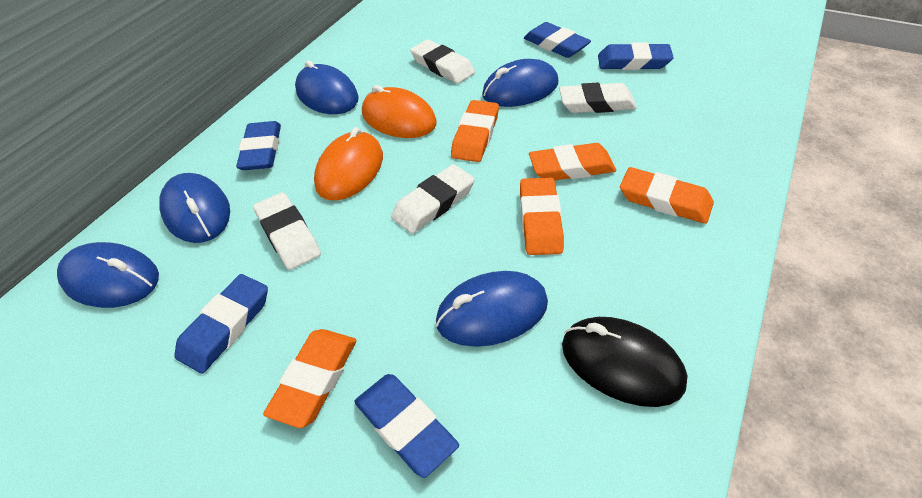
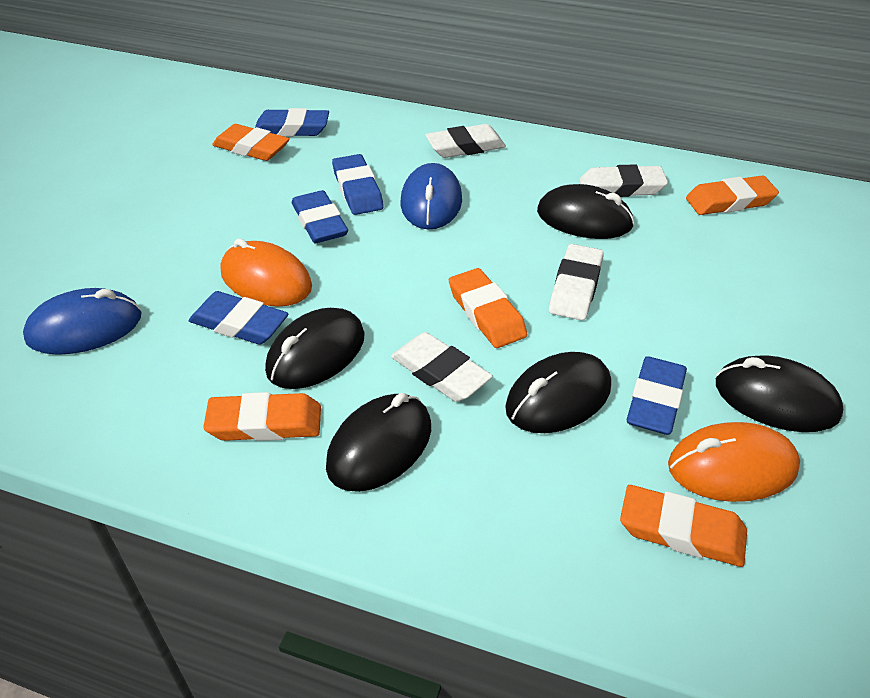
black mouse: 1 -> 5
blue mouse: 5 -> 2

